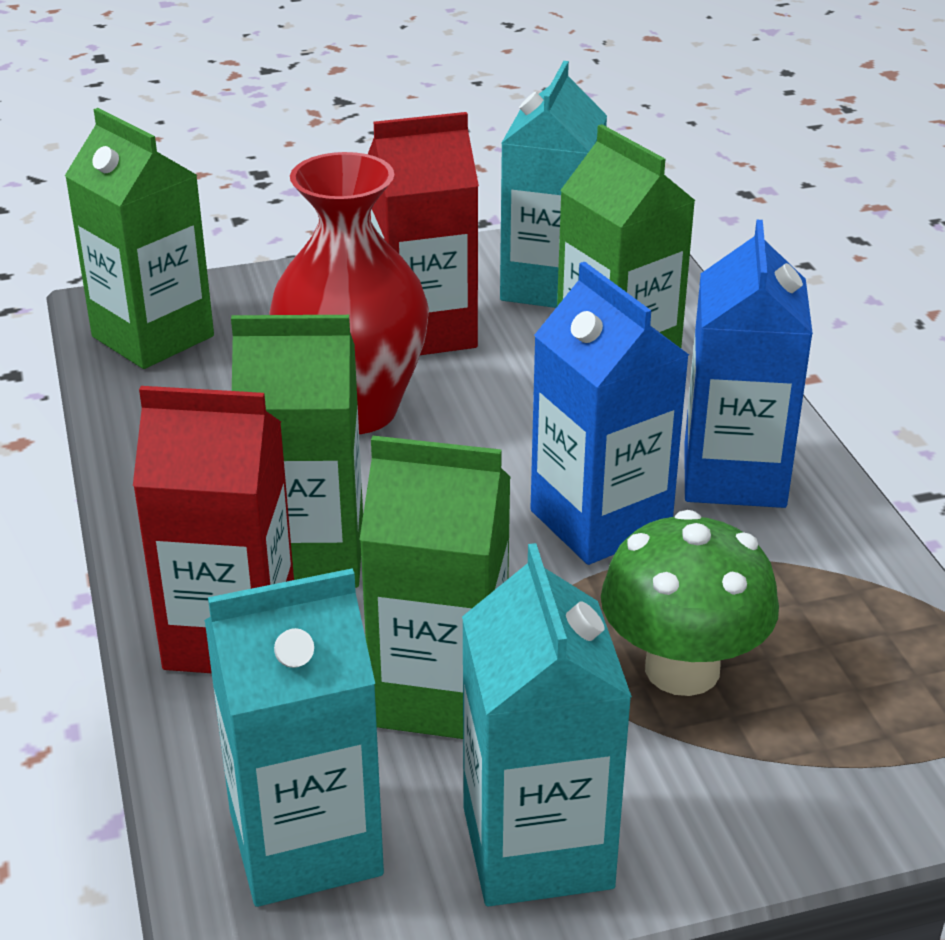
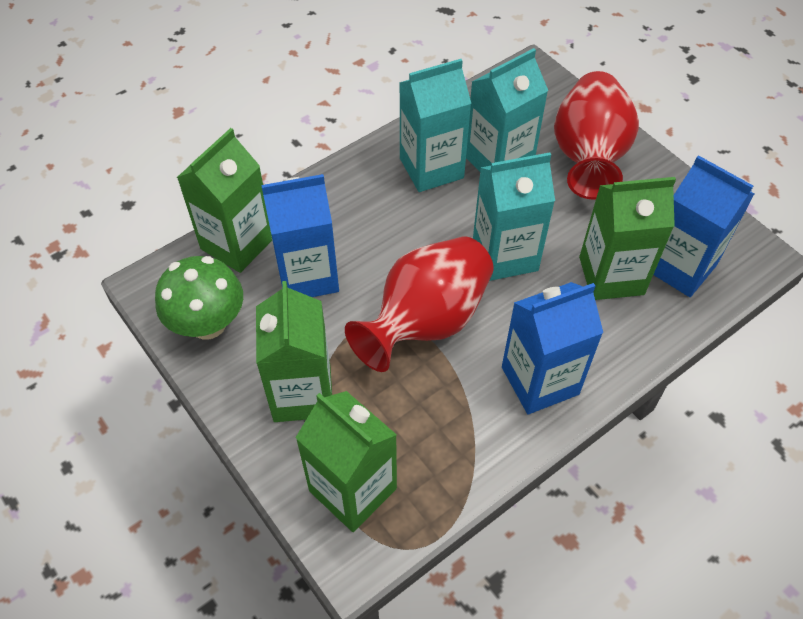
blue carton: 2 -> 3
red carton: 2 -> 0
red vase: 1 -> 2

